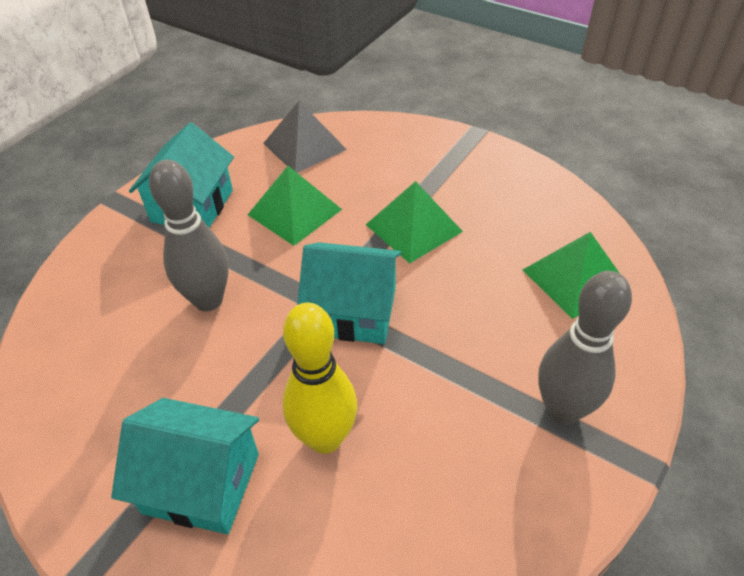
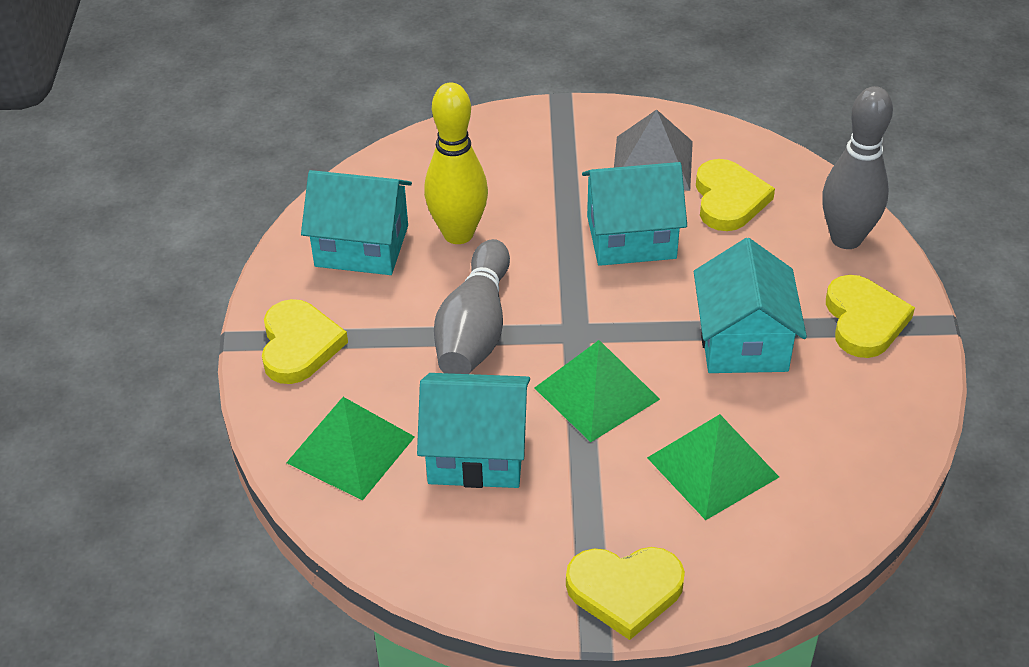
turquoise house: 3 -> 4
yellow heart: 0 -> 4

